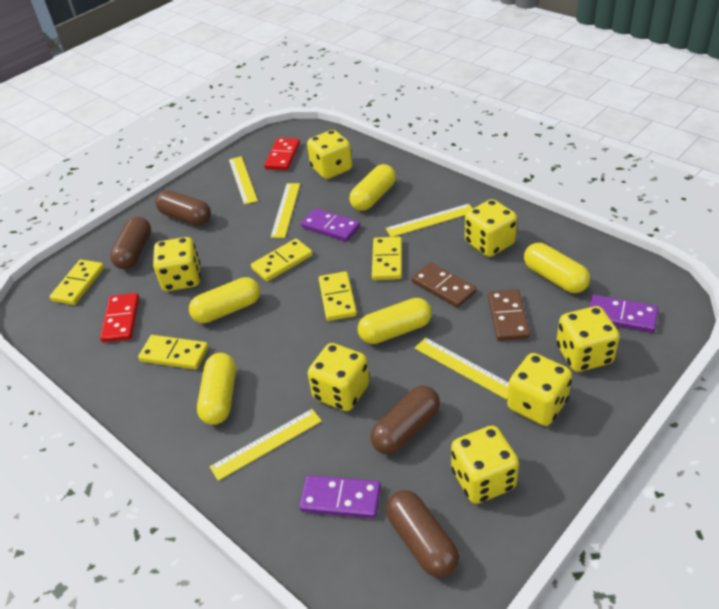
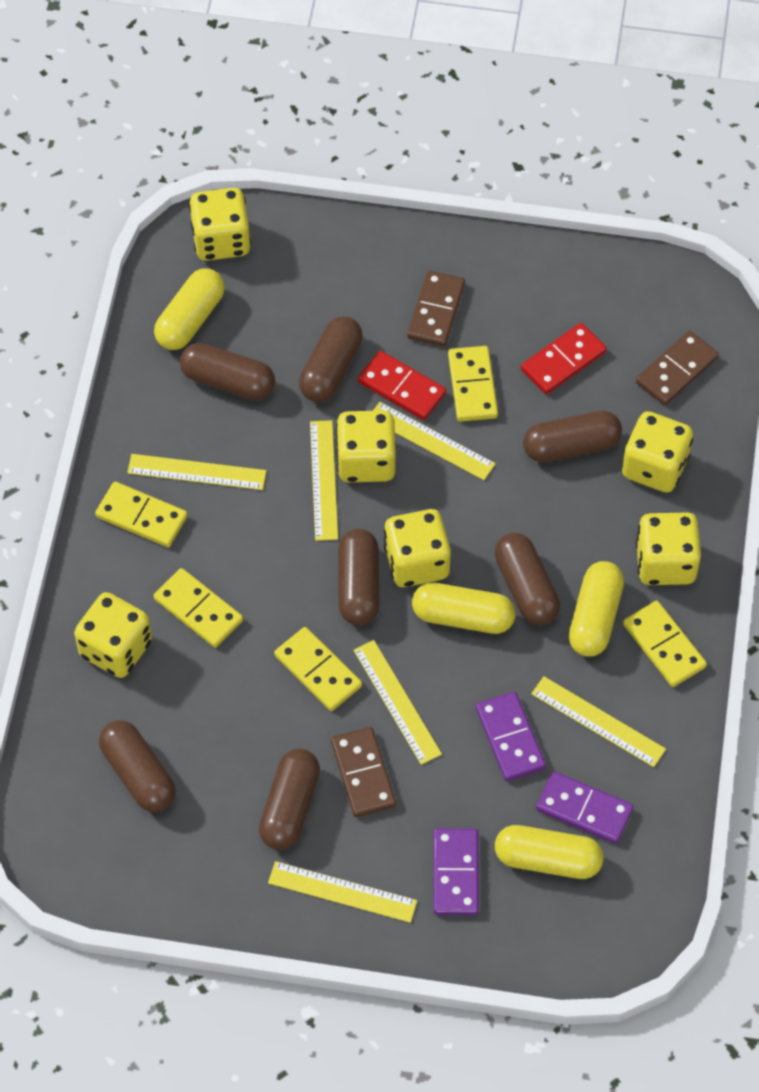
brown capsule: 4 -> 7
brown domino: 2 -> 3
yellow capsule: 5 -> 4
yellow dice: 7 -> 6
yellow ruler: 5 -> 6

